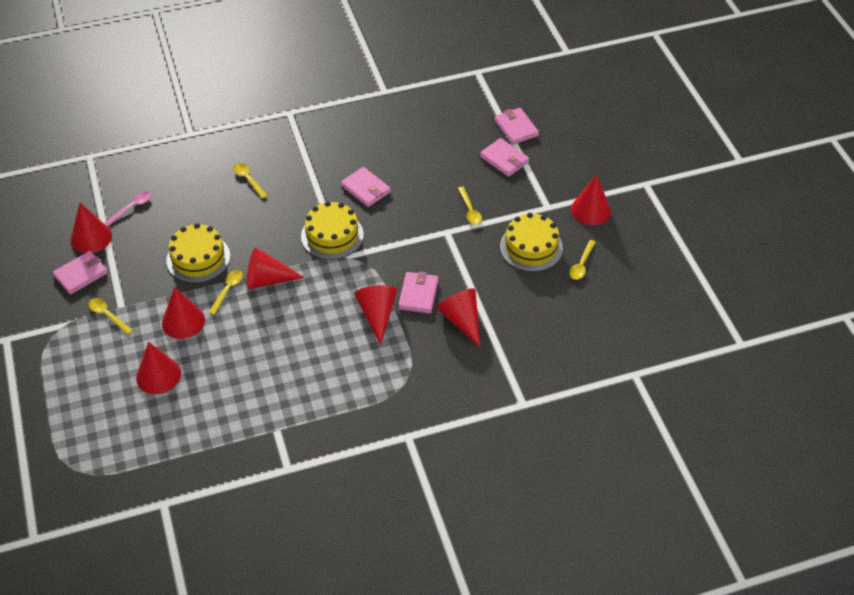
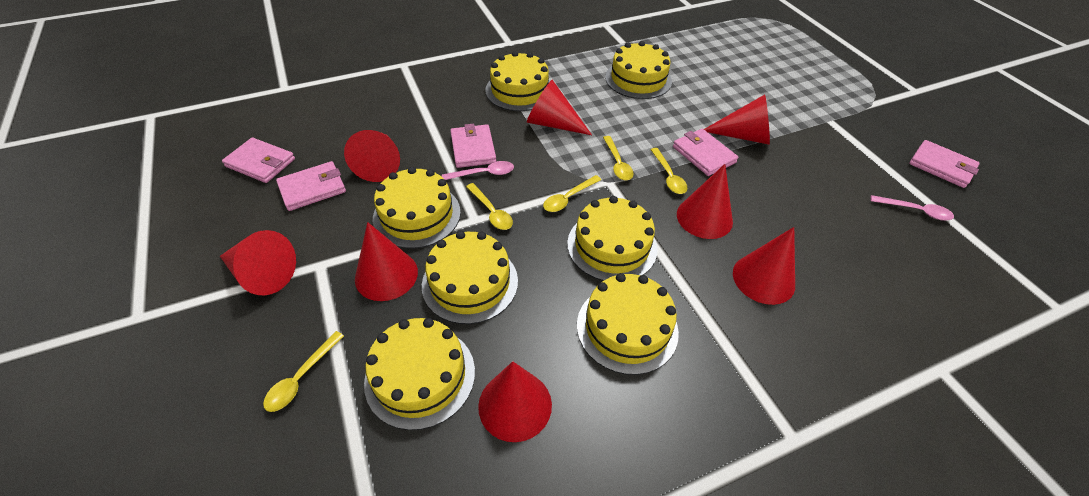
pink spoon: 1 -> 2
red cone: 7 -> 8
yellow cake: 3 -> 7

